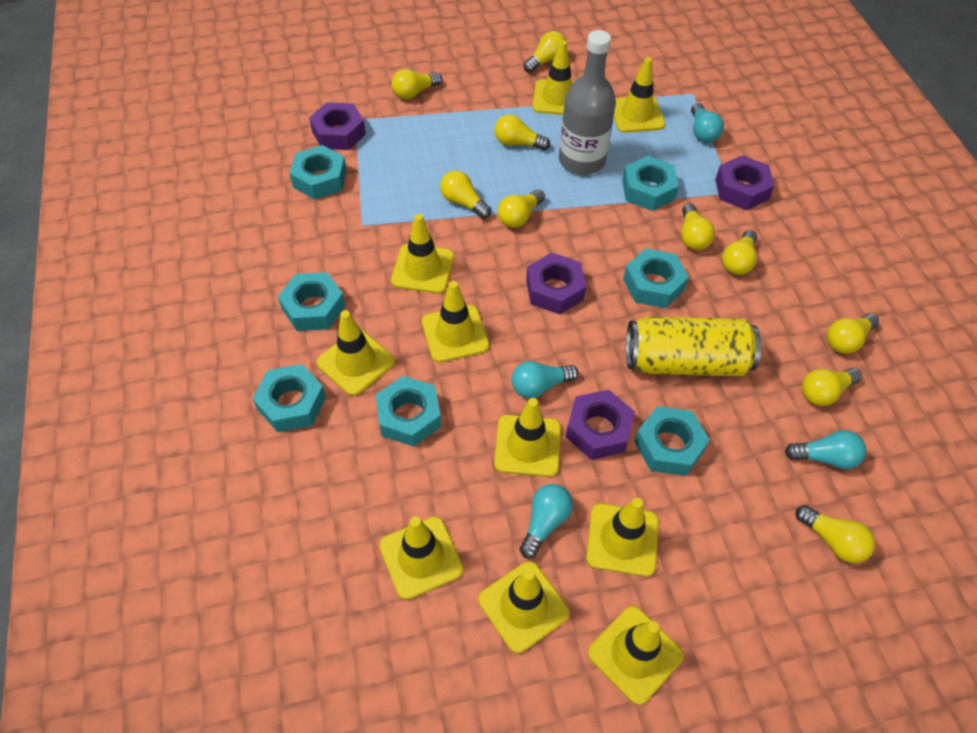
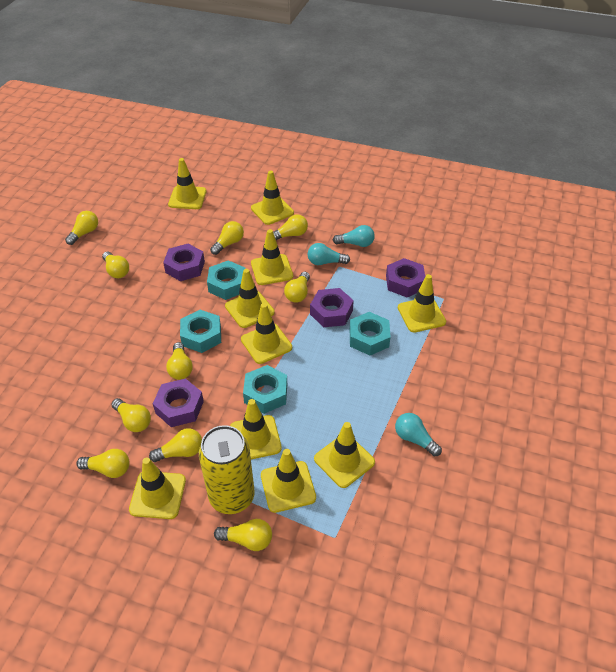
grey bottle: 1 -> 0
turquoise light bulb: 4 -> 3
turquoise nut: 7 -> 4

